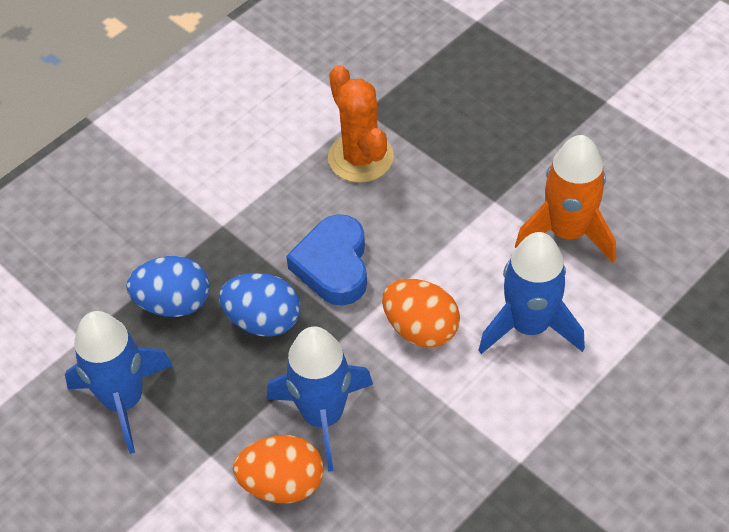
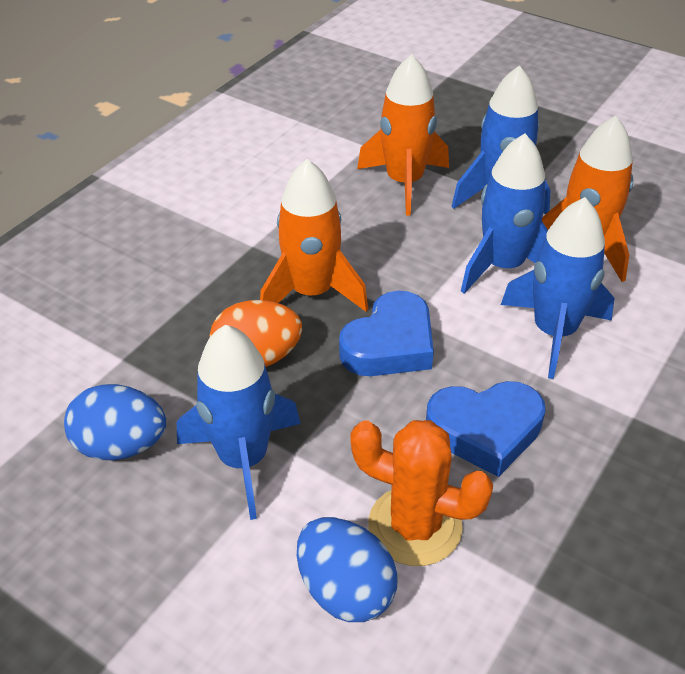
blue heart: 1 -> 2
blue rocket: 3 -> 4
orange egg: 2 -> 1
orange rocket: 1 -> 3

